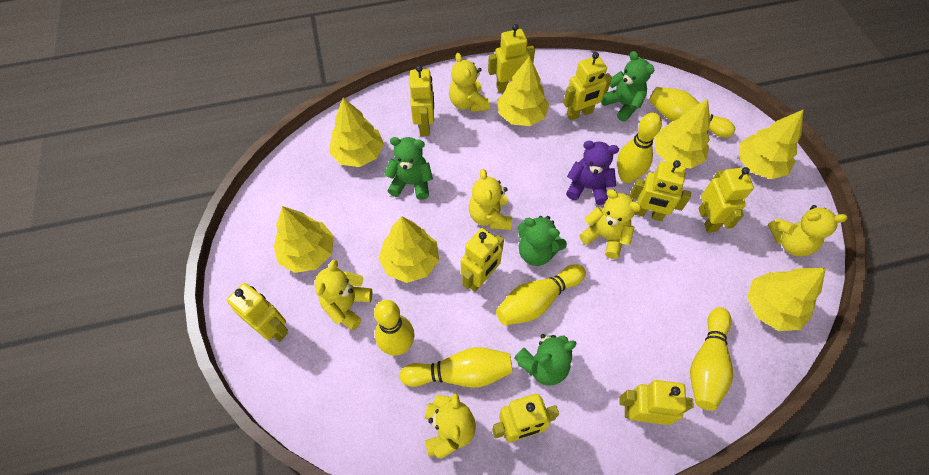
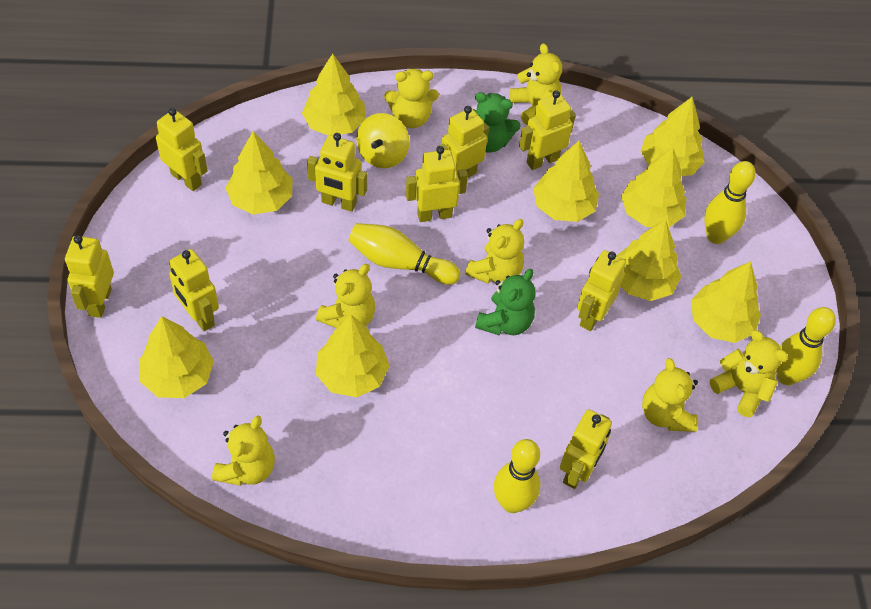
green teddy bear: 4 -> 2
purple teddy bear: 1 -> 0
yellow bowling pin: 6 -> 4
yellow spinning top: 0 -> 1
yellow teddy bear: 6 -> 7
yellow tree: 7 -> 9

